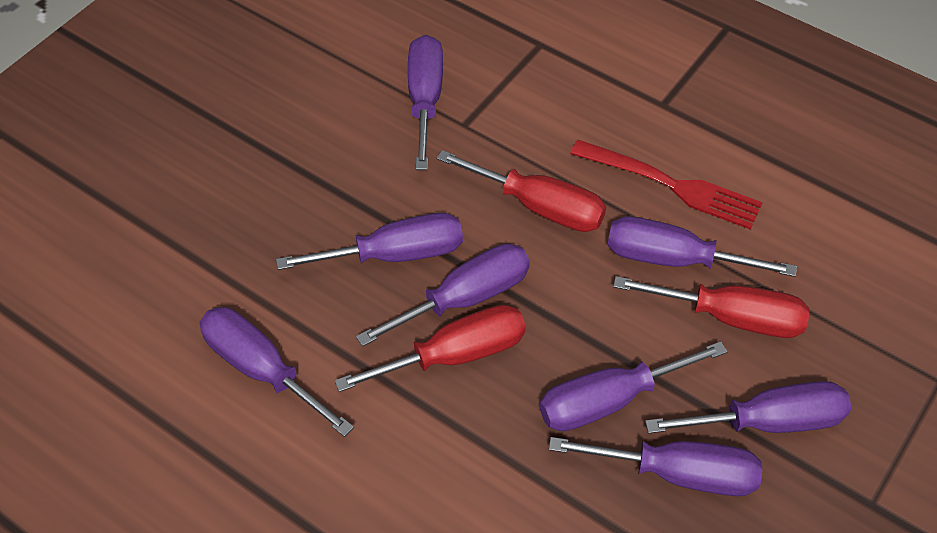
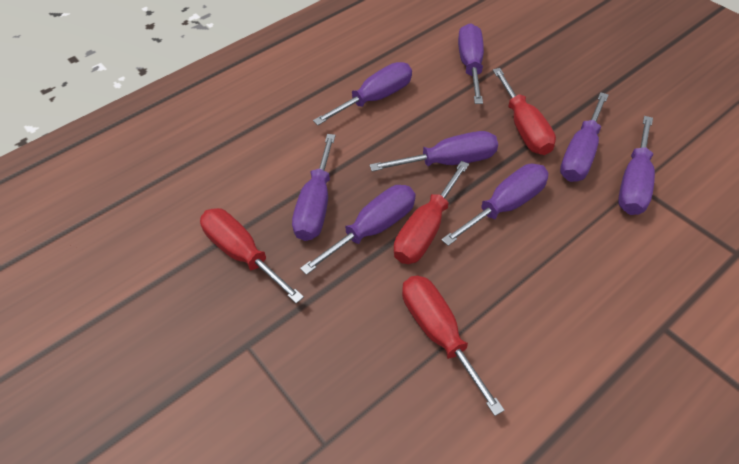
red fork: 1 -> 0
red screwdriver: 3 -> 4

